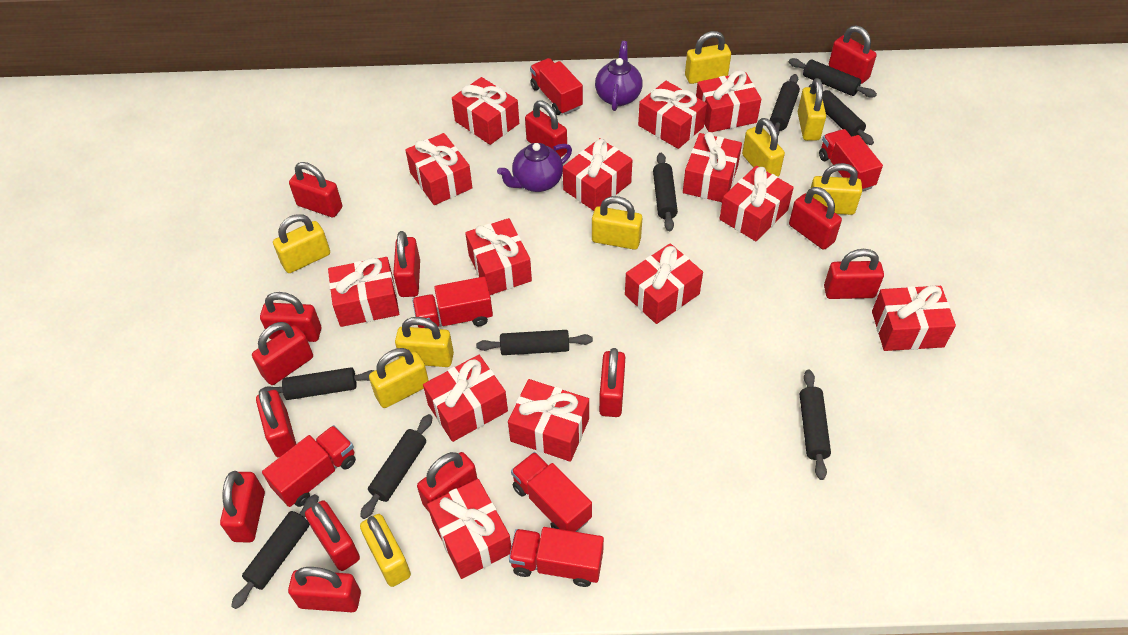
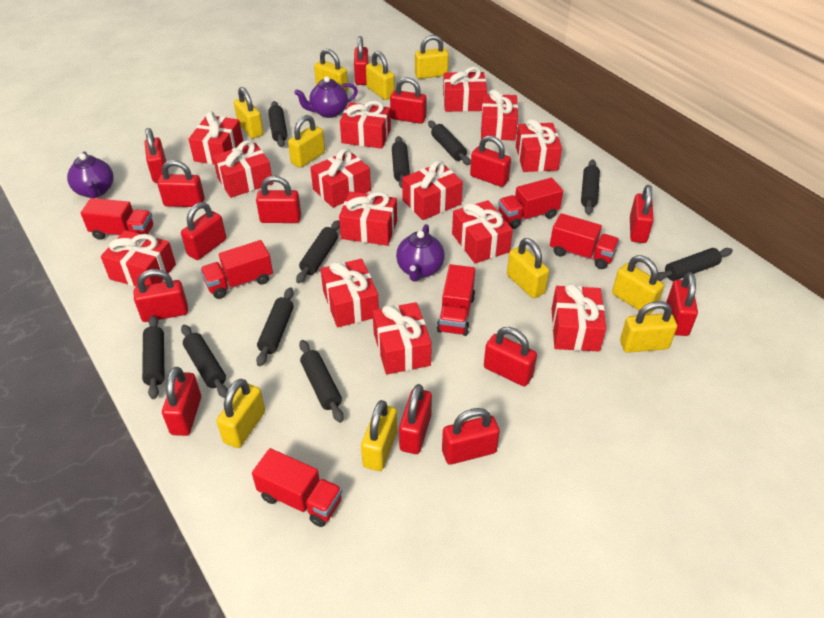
black rolling pin: 9 -> 10
purple teapot: 2 -> 3
yellow padlock: 9 -> 10

